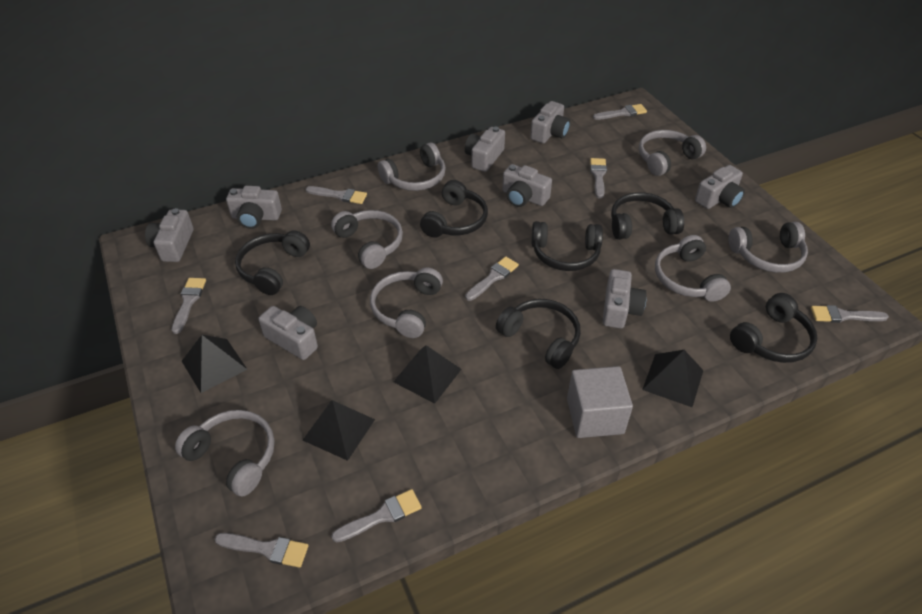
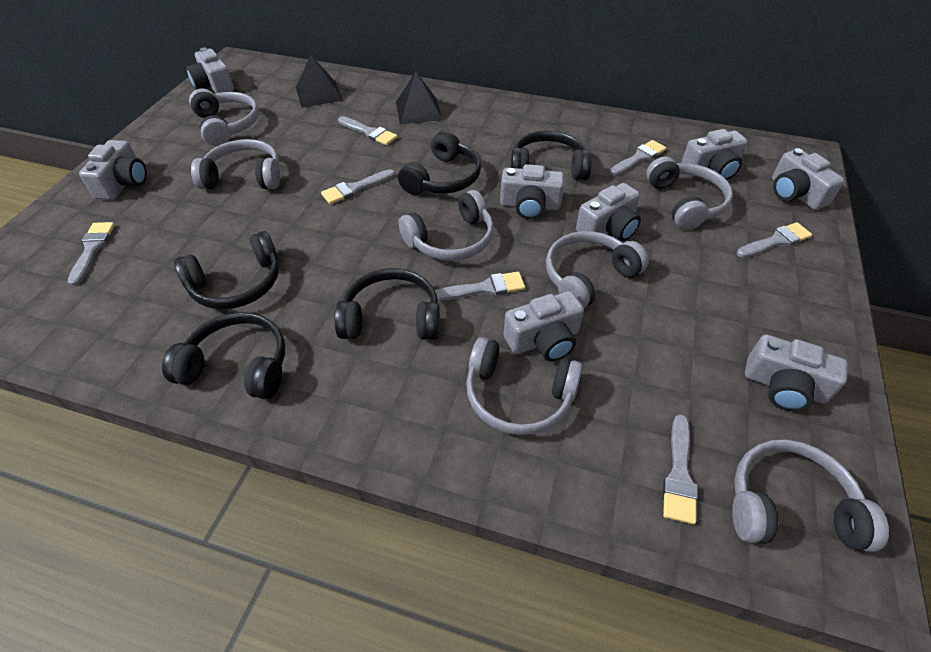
black headphones: 6 -> 5
black pyramid: 4 -> 2
grey brush: 8 -> 7
grey cube: 1 -> 0

